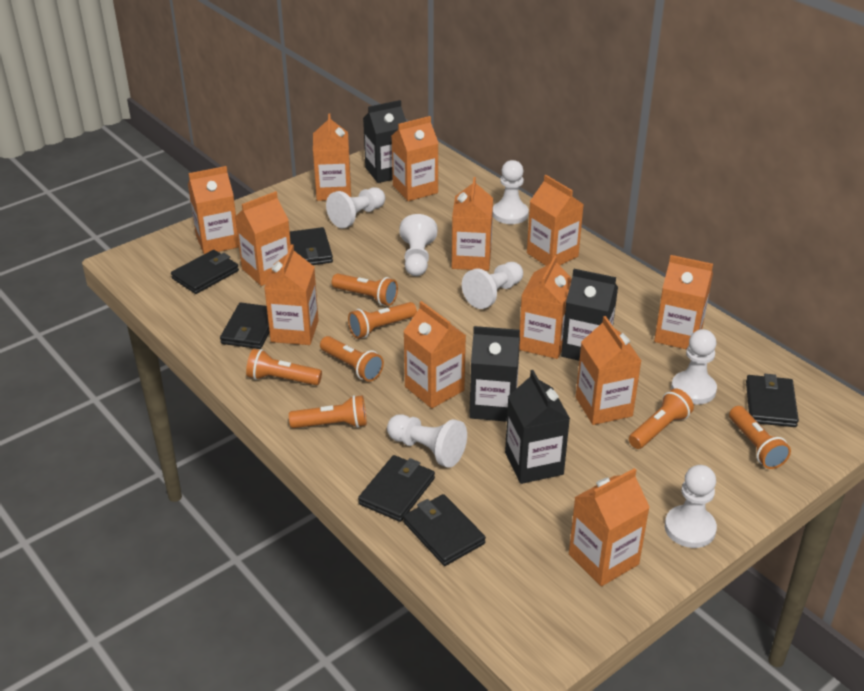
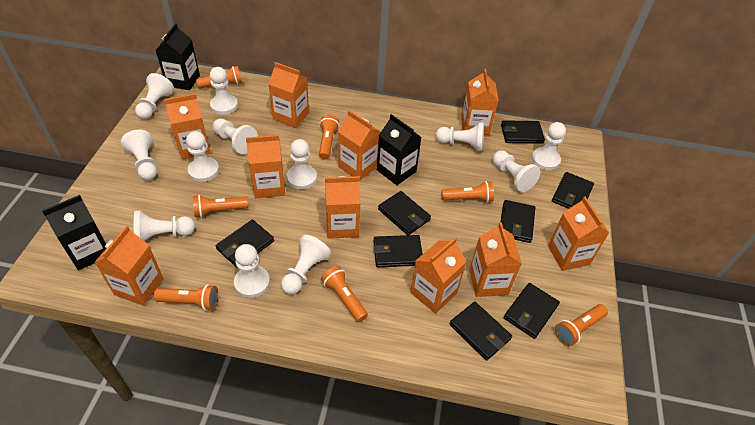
black carton: 4 -> 3
black wallet: 6 -> 8
orange carton: 12 -> 10
white pawn: 7 -> 12

